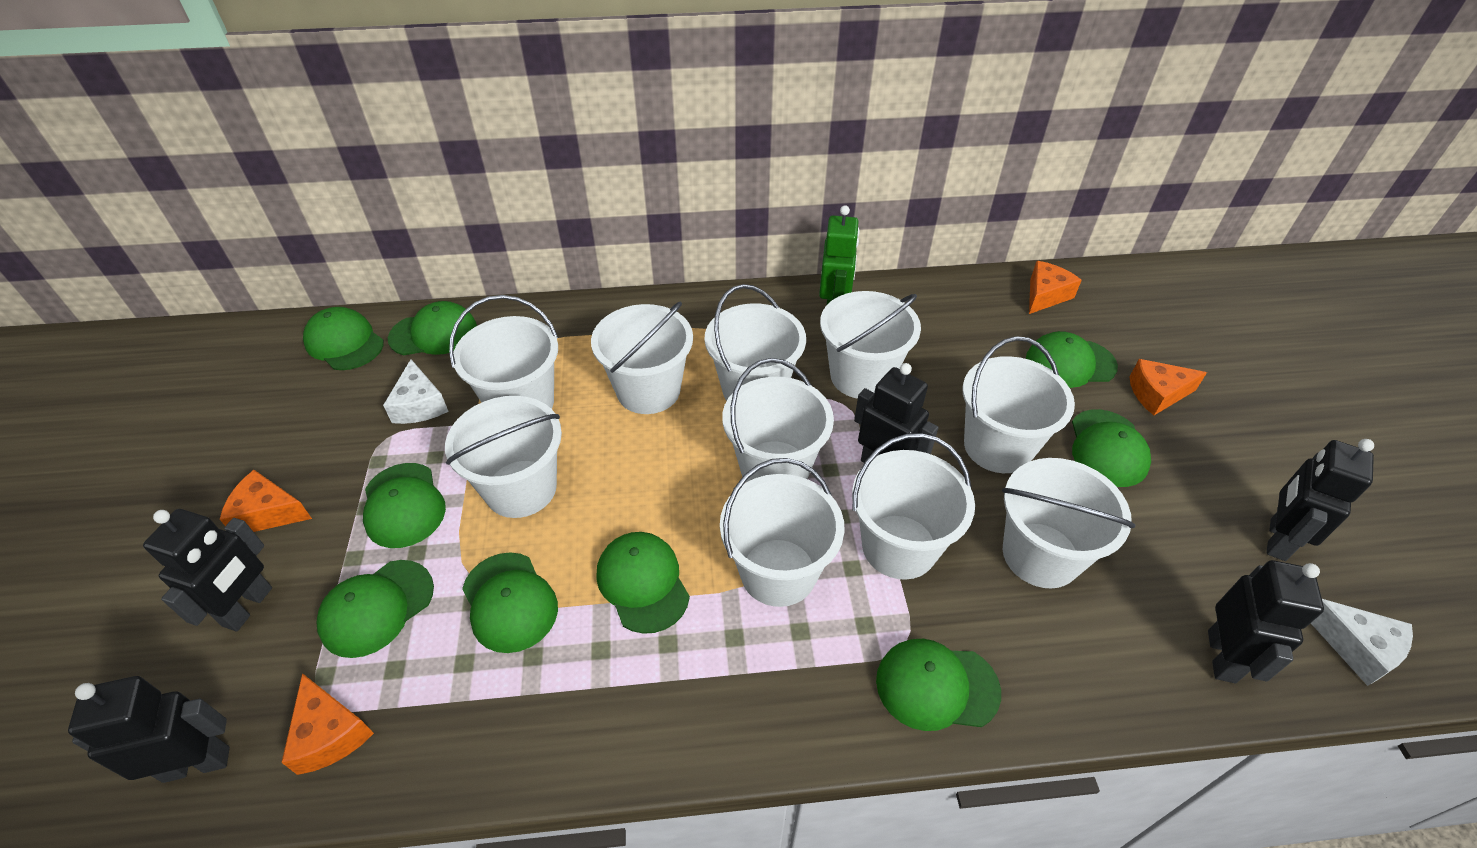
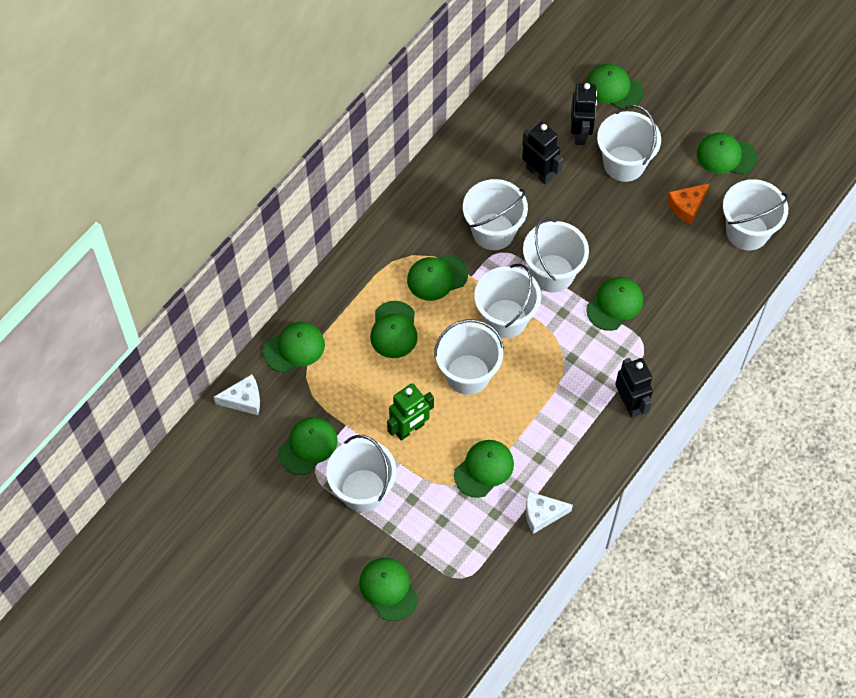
black robot: 5 -> 3
orange cheese: 4 -> 1
white bucket: 10 -> 7

